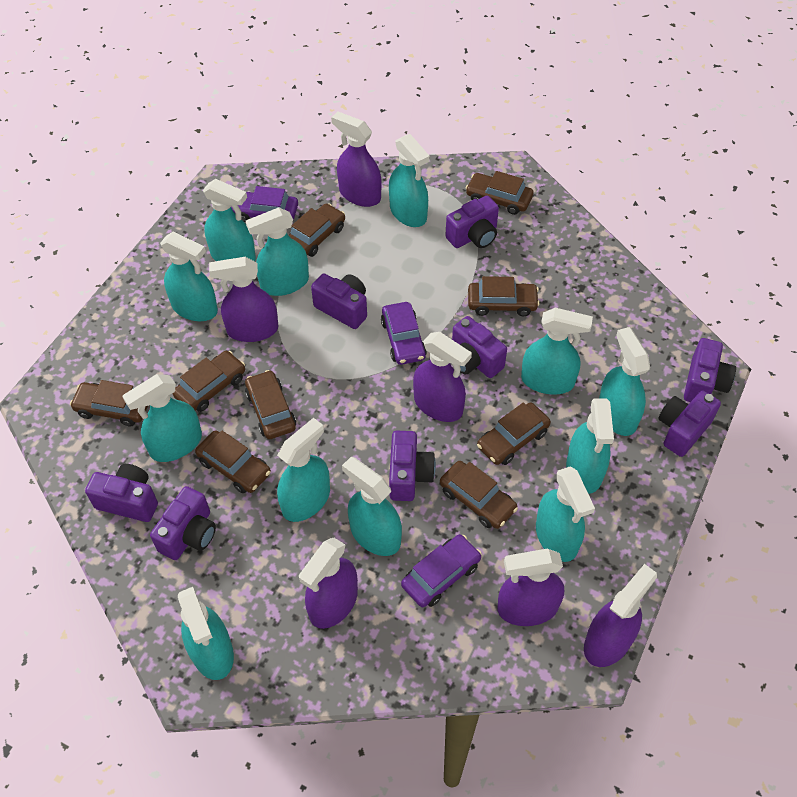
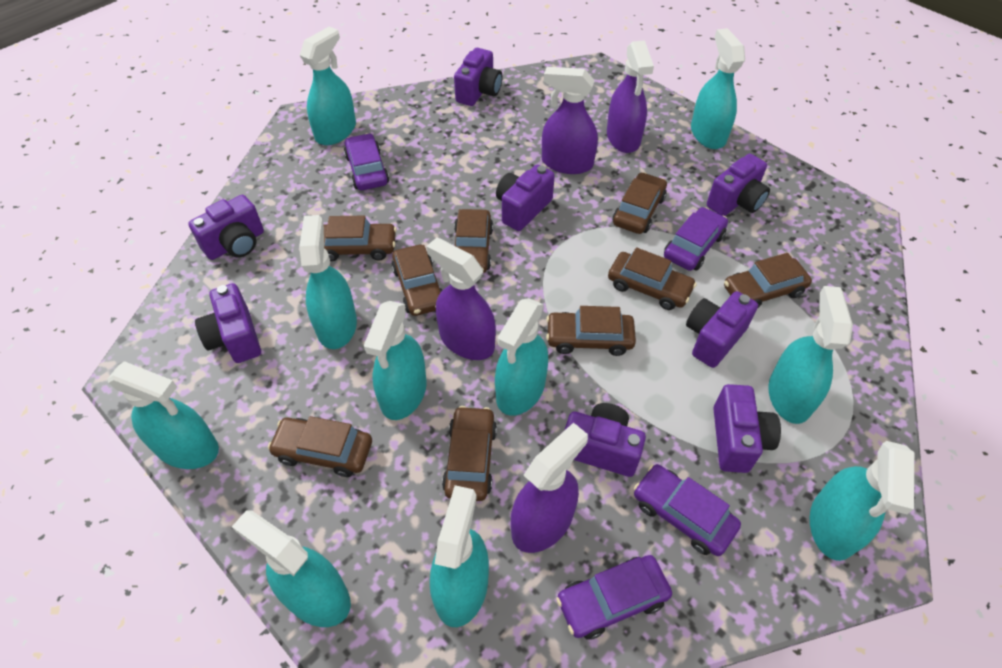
purple car: 3 -> 4
purple spray bottle: 6 -> 4
turquoise spray bottle: 12 -> 10

